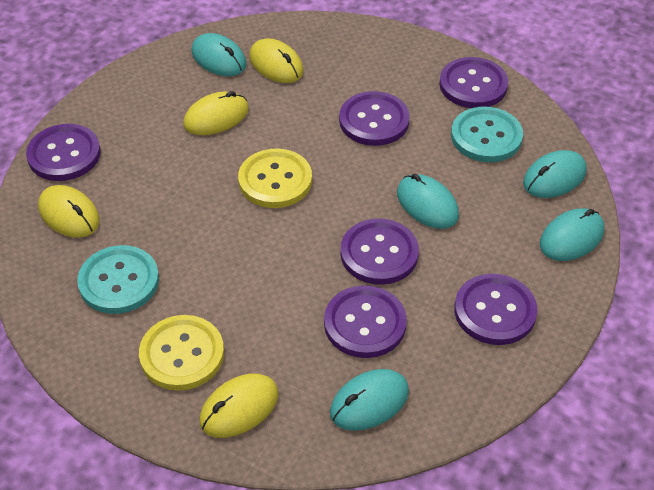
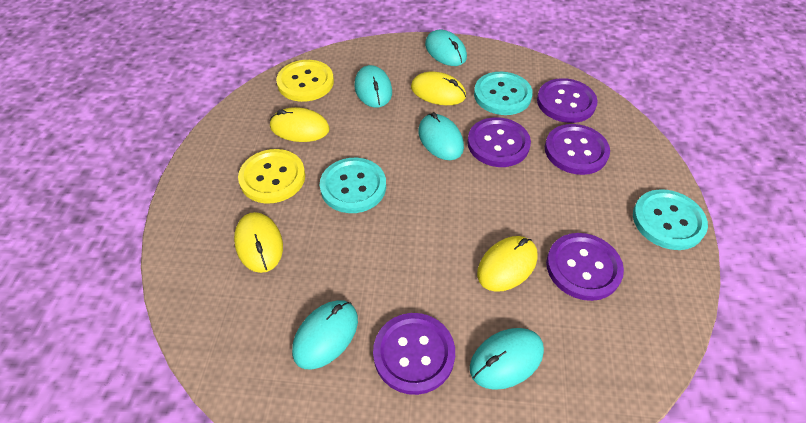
purple button: 6 -> 5
turquoise button: 2 -> 3

